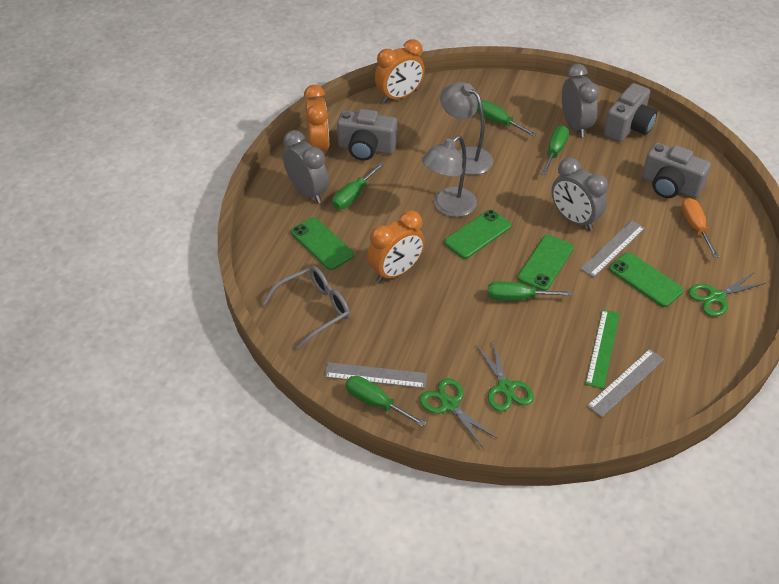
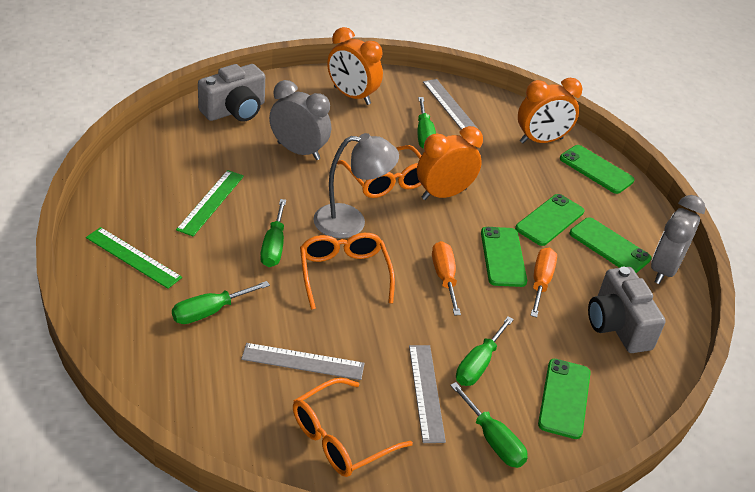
green phone: 4 -> 5
green ruler: 1 -> 2
green scissors: 3 -> 0
grey camera: 3 -> 2
grey clock: 3 -> 2
grey glasses: 1 -> 0
grey lamp: 2 -> 1
orange glasses: 0 -> 3
orange screwdriver: 1 -> 2

